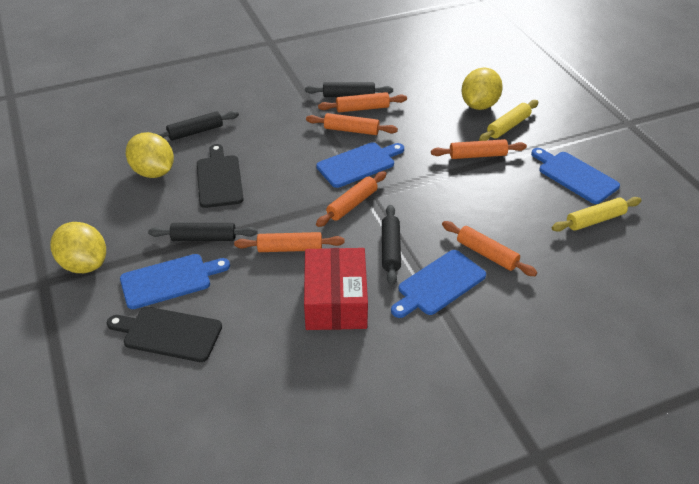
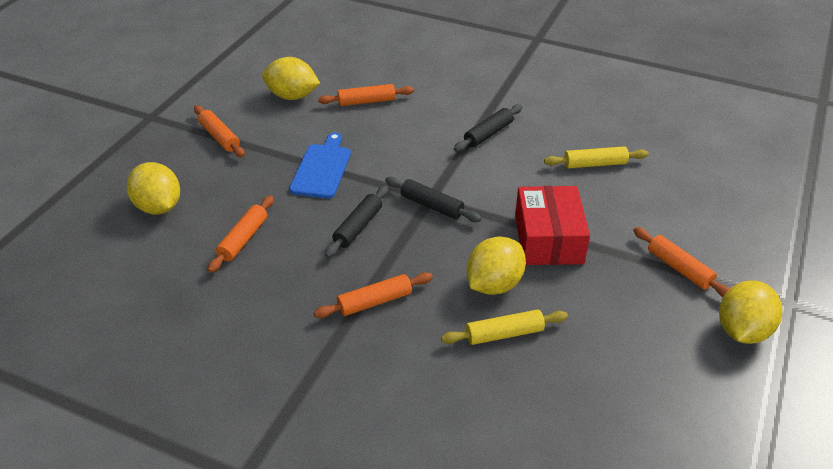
black cutting board: 2 -> 0
black rolling pin: 4 -> 3
blue cutting board: 4 -> 1
orange rolling pin: 6 -> 5
yellow lemon: 3 -> 4

